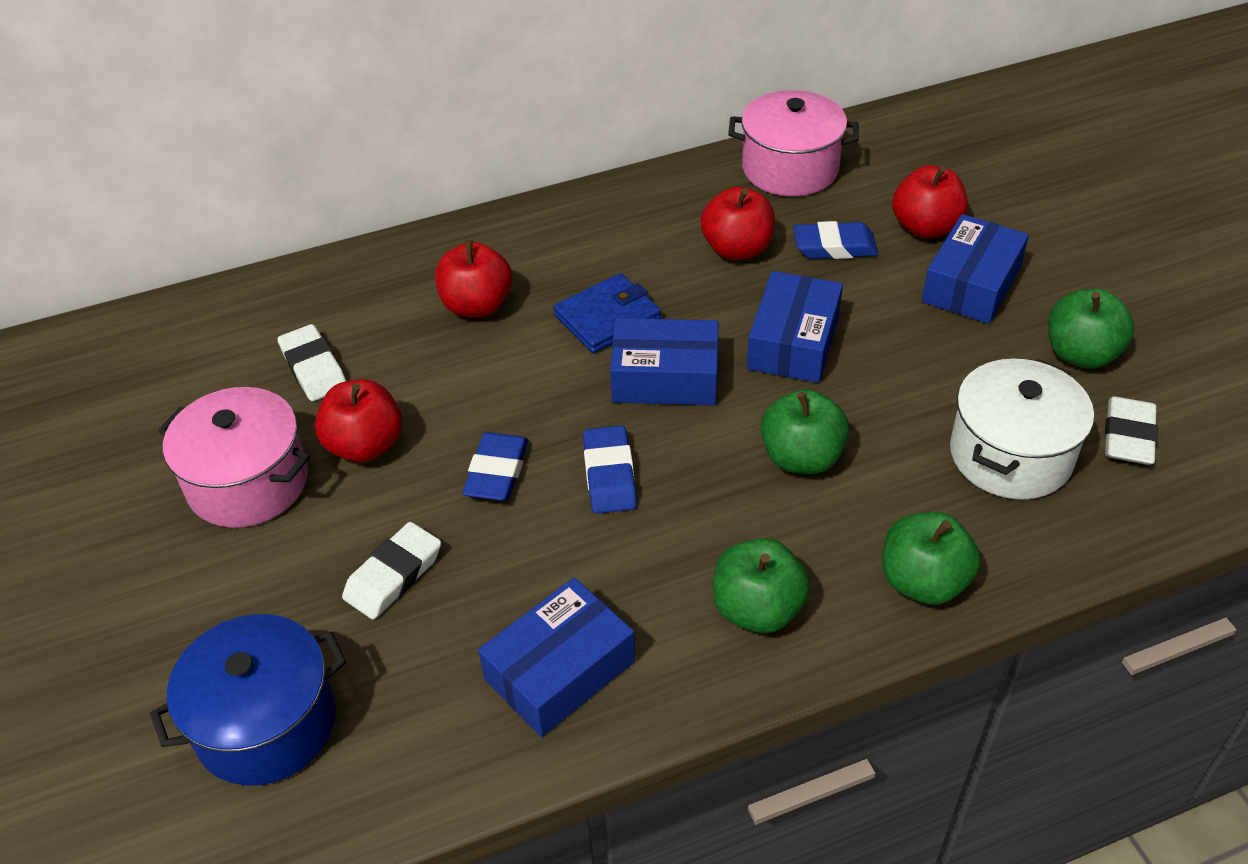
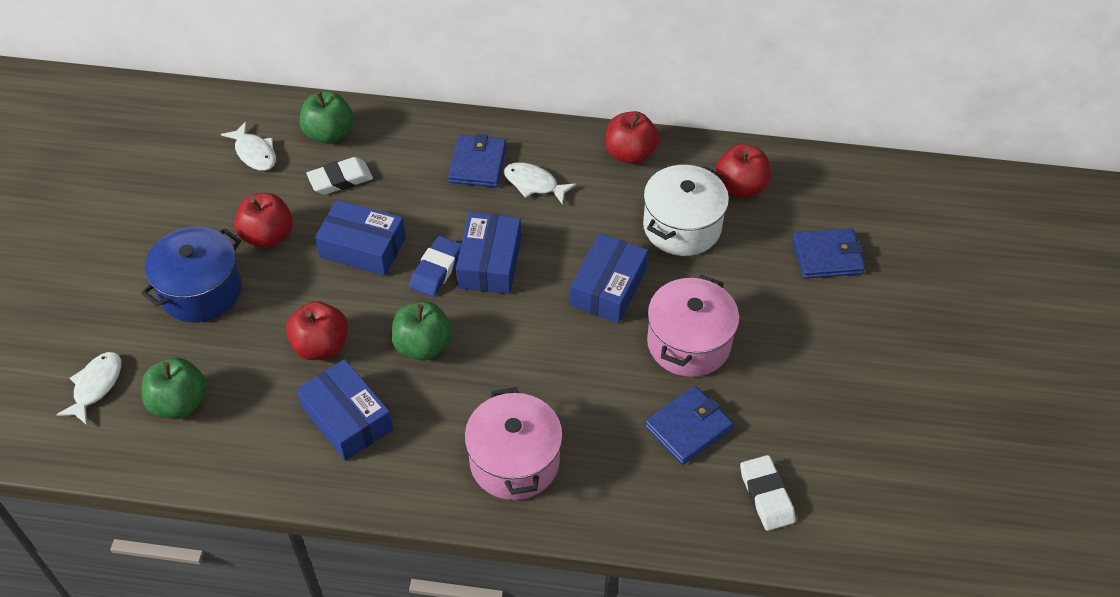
blue eraser: 3 -> 1
blue wallet: 1 -> 3
green apple: 4 -> 3
white eraser: 3 -> 2
white fish: 0 -> 3

